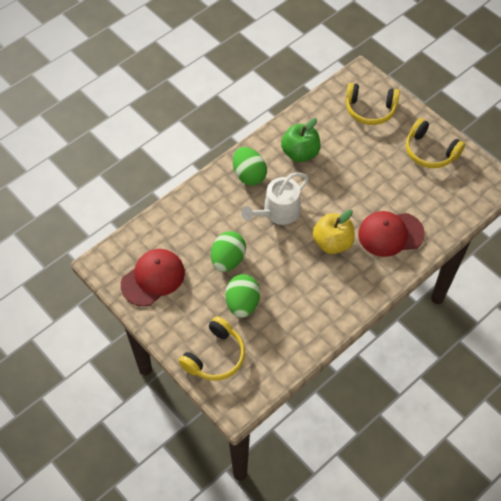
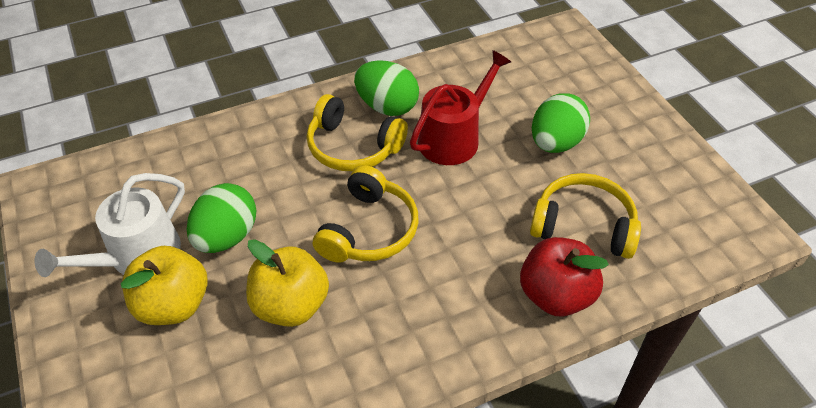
green apple: 1 -> 0
red apple: 0 -> 1
red cap: 2 -> 0
red watering can: 0 -> 1
yellow apple: 1 -> 2

